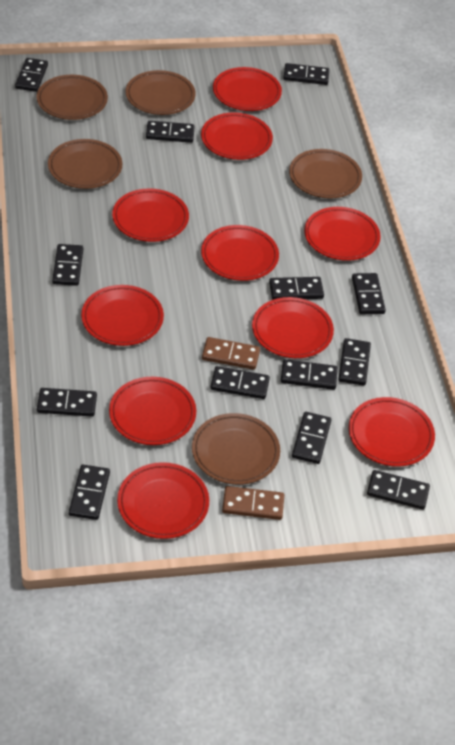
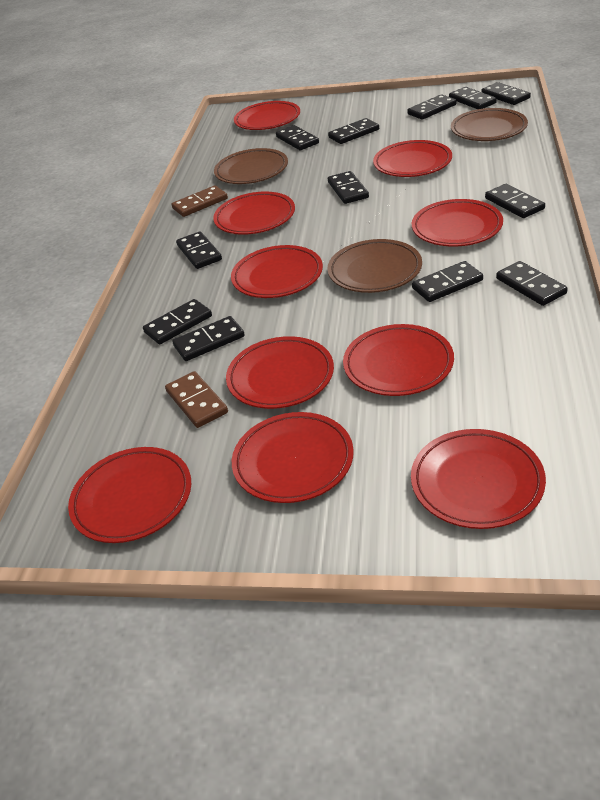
black domino: 13 -> 12
brown plate: 5 -> 3

